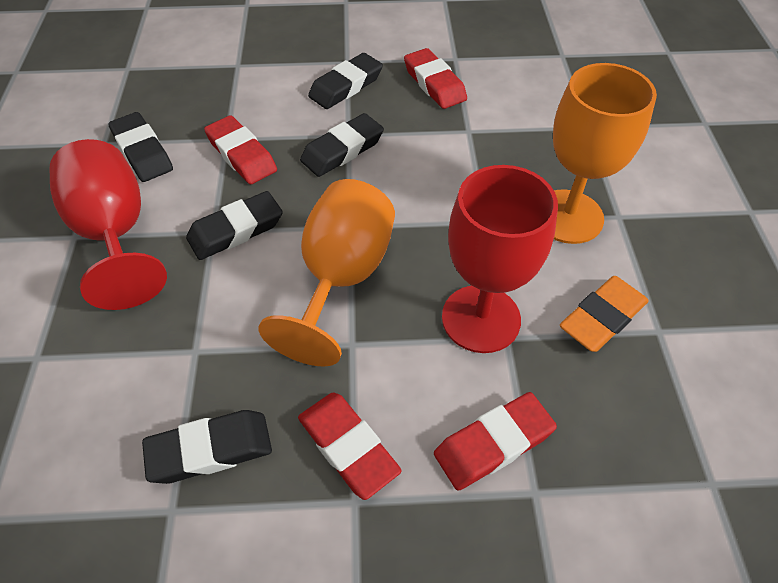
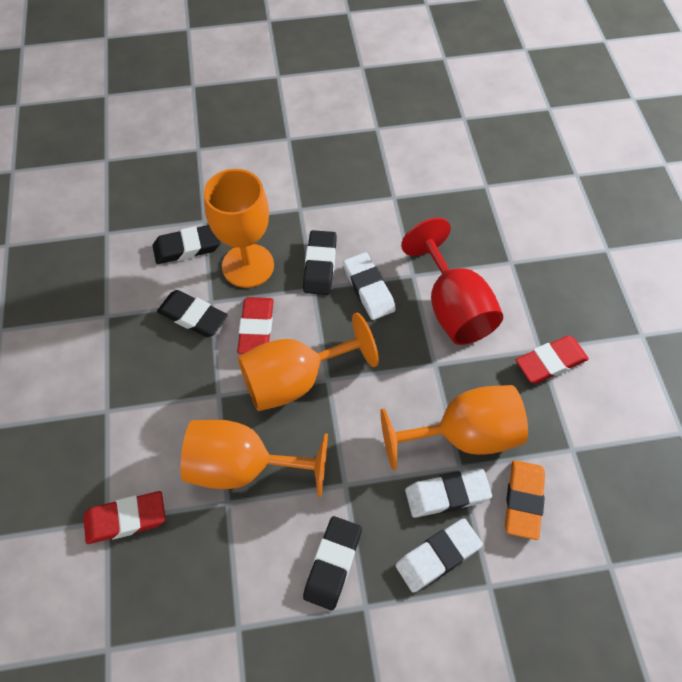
black eraser: 5 -> 4
orange goblet: 2 -> 4
red eraser: 4 -> 3
red goblet: 2 -> 1
white eraser: 0 -> 3

